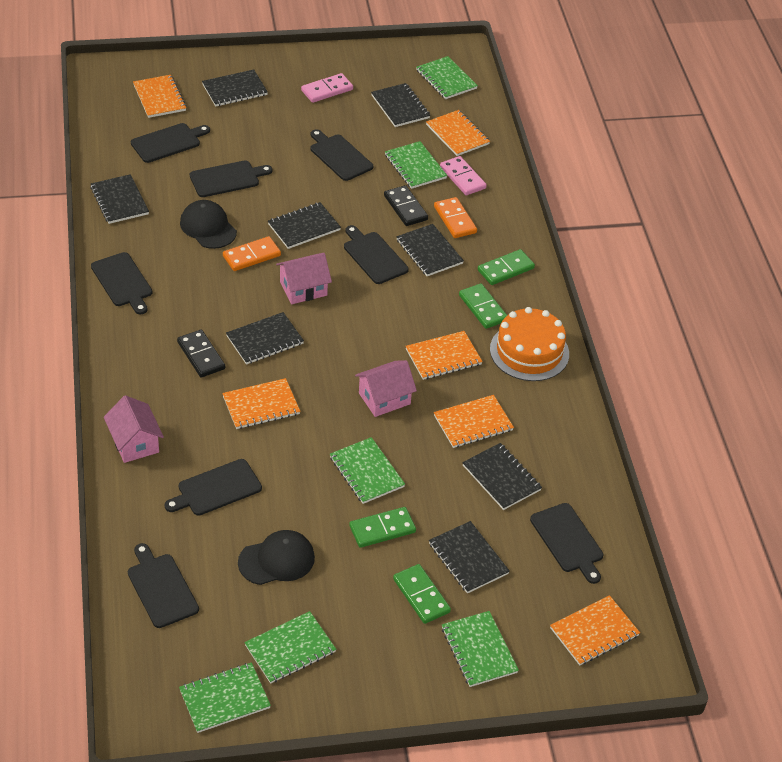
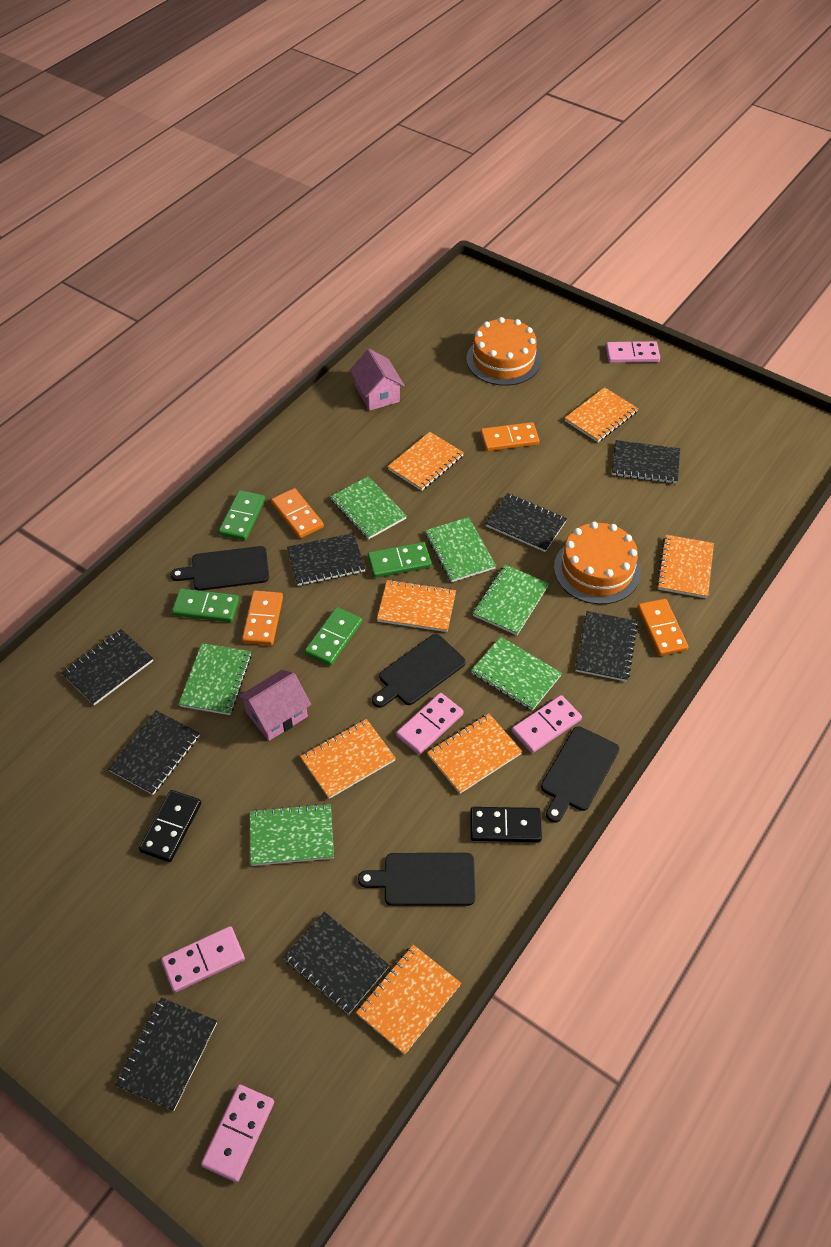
black cap: 2 -> 0
black cutting board: 8 -> 4
orange cake: 1 -> 2
orange domino: 2 -> 4
orange notebook: 6 -> 7
pink domino: 2 -> 5
pink house: 3 -> 2

